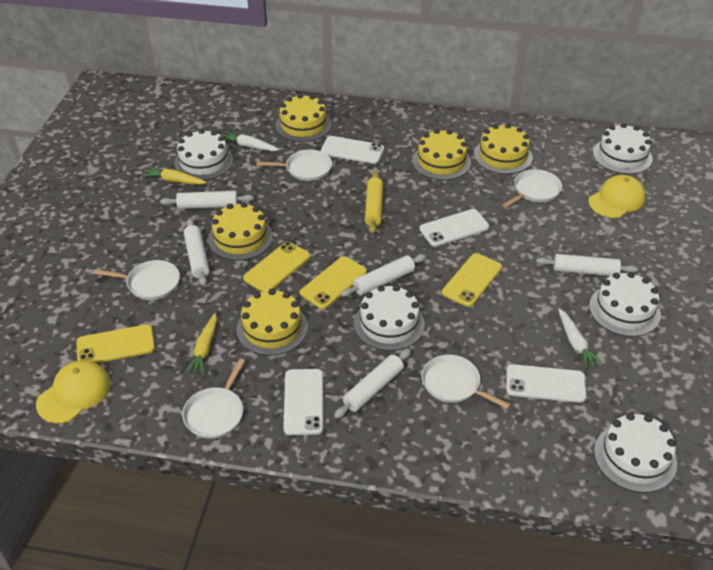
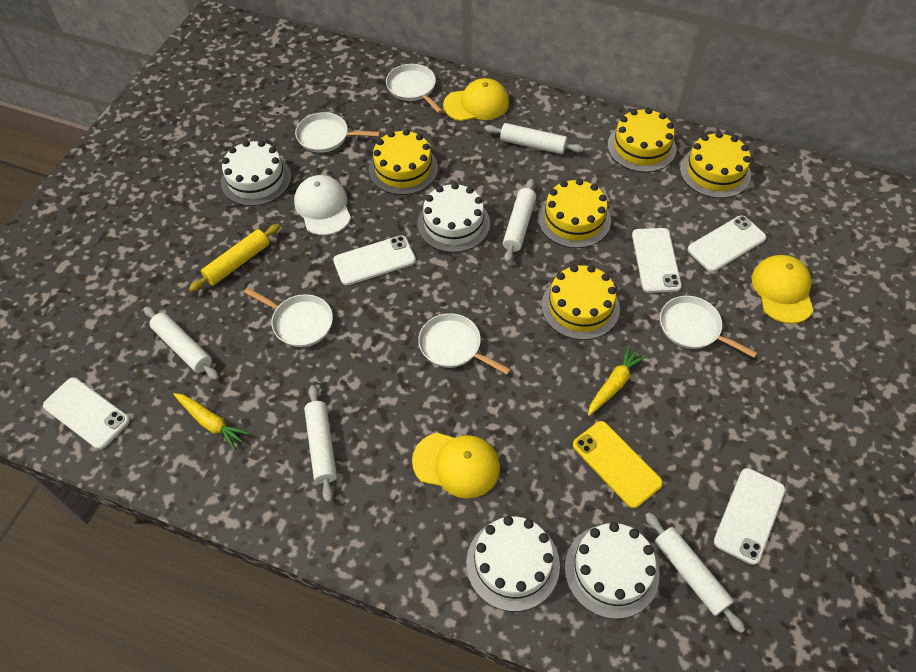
white cake: 5 -> 4
white cap: 0 -> 1
white carrot: 2 -> 0
white phone: 4 -> 5
yellow cap: 2 -> 3
yellow phone: 4 -> 1

